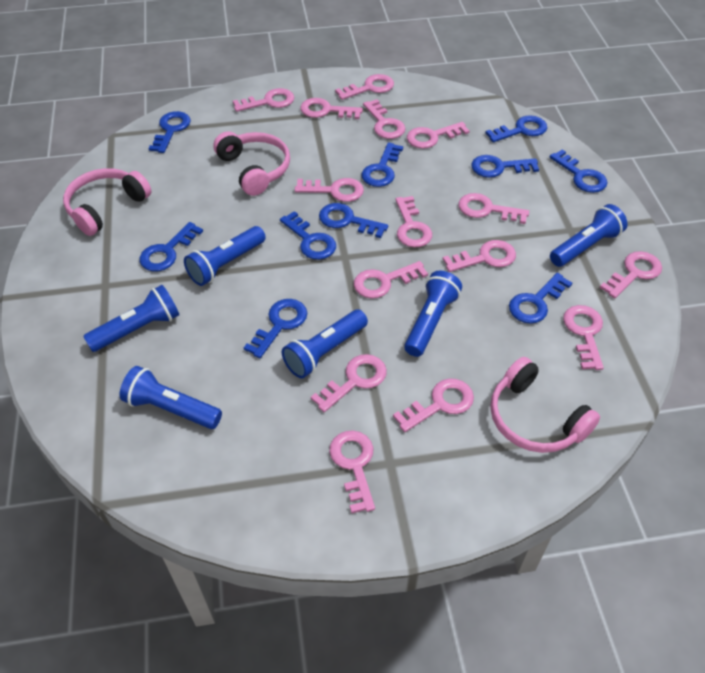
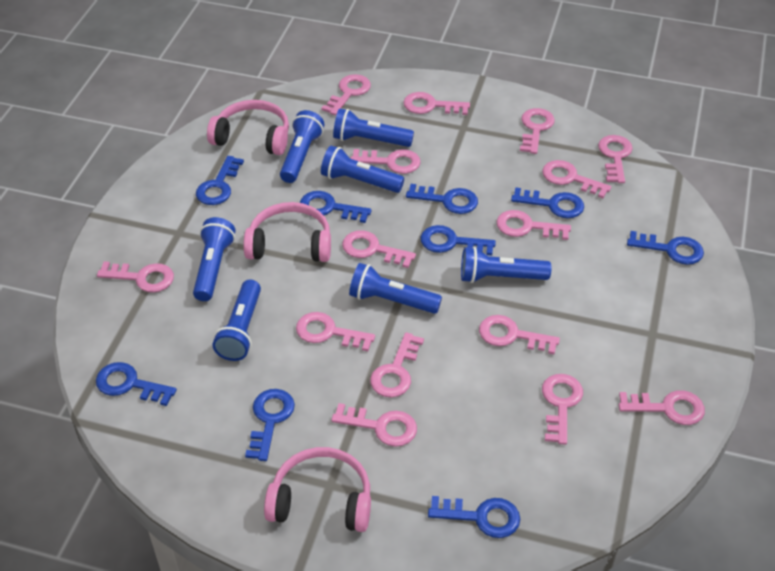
blue flashlight: 6 -> 7
blue key: 10 -> 9

